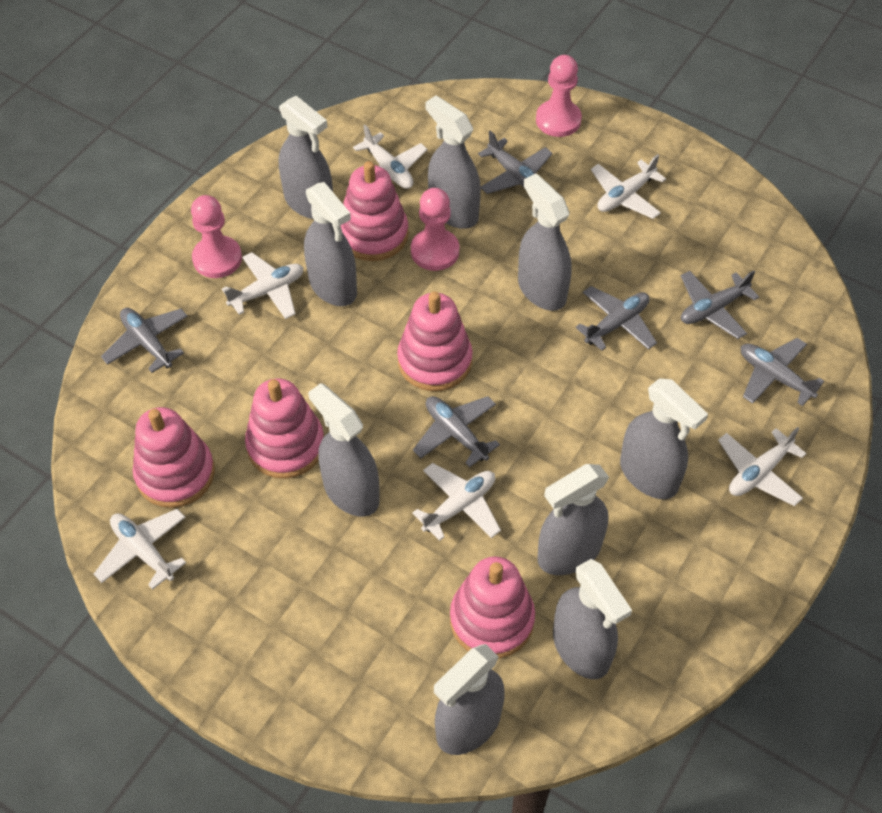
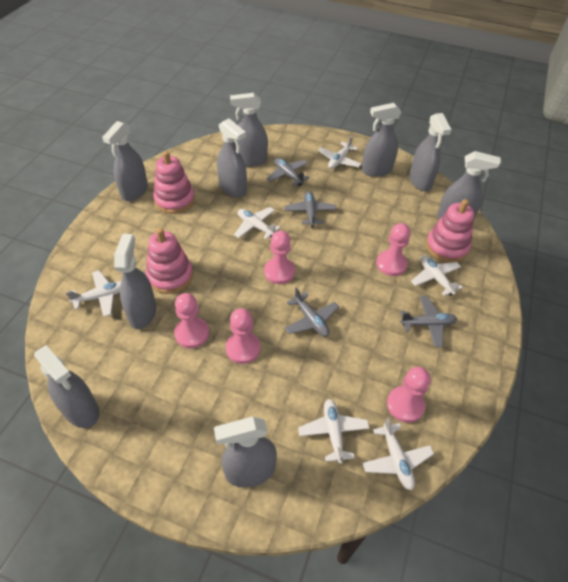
grey plane: 6 -> 4
pink pawn: 3 -> 5
pink stacking toy: 5 -> 3

